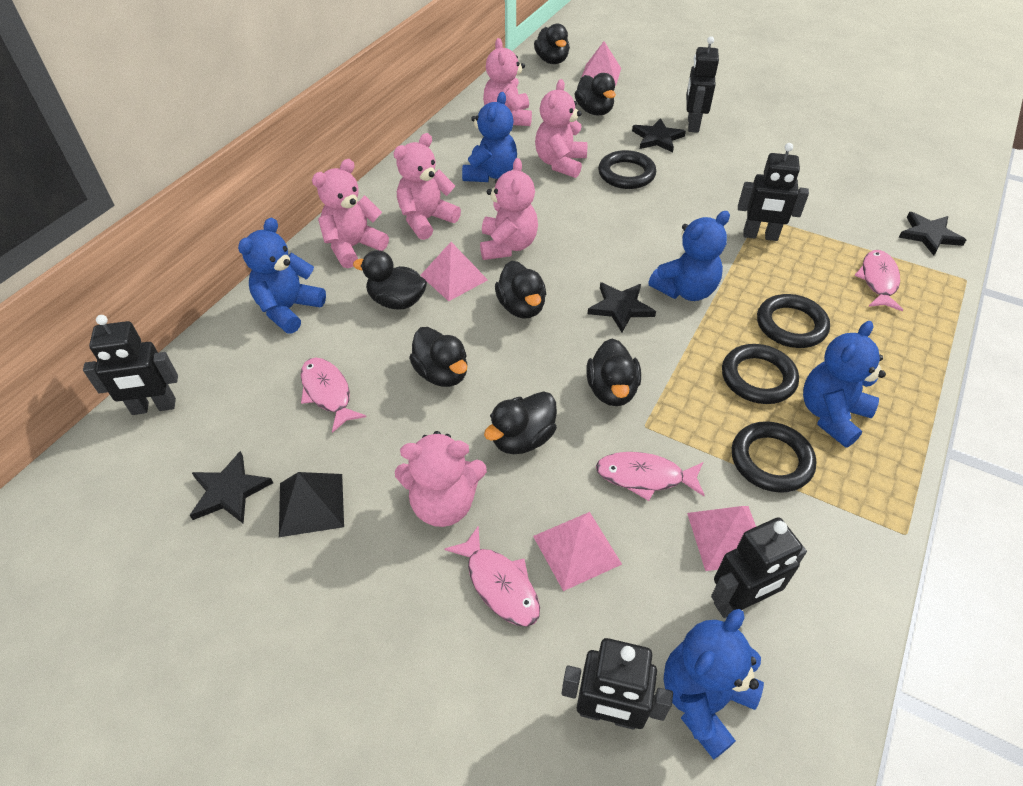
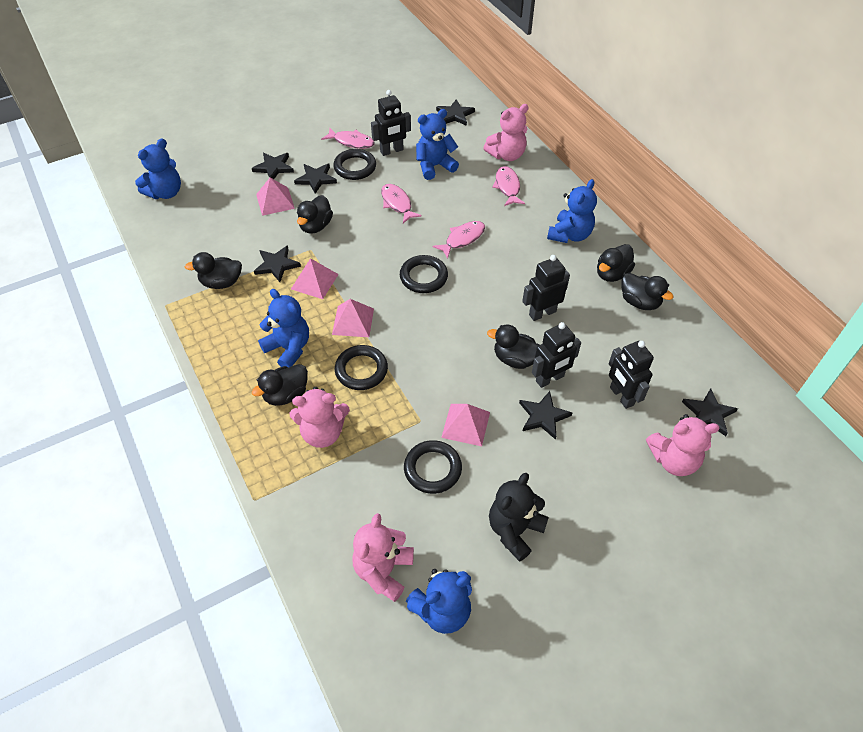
black duck: 7 -> 6
black pyramid: 1 -> 0
black robot: 5 -> 4
black star: 4 -> 6
black teddy bear: 0 -> 1
pink teddy bear: 6 -> 4

